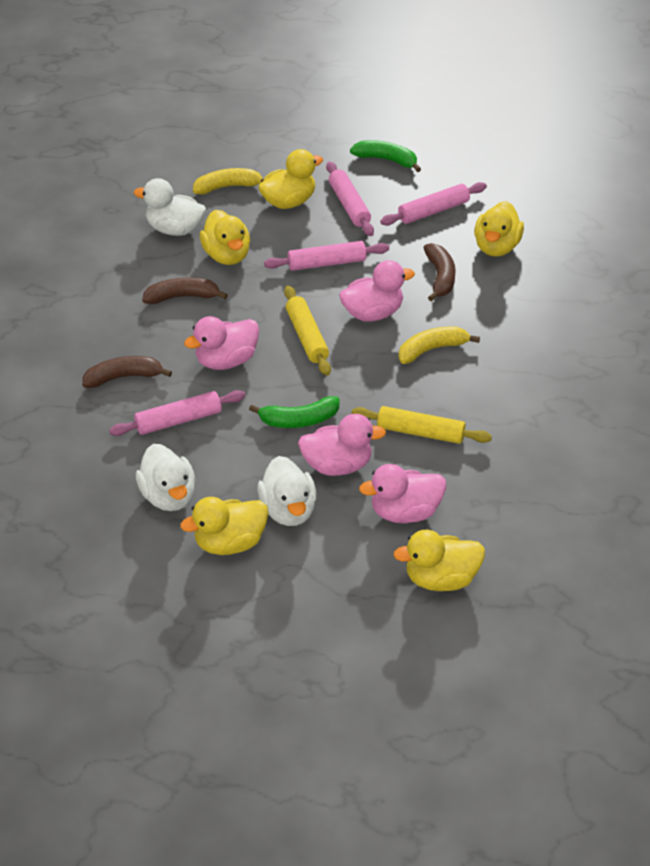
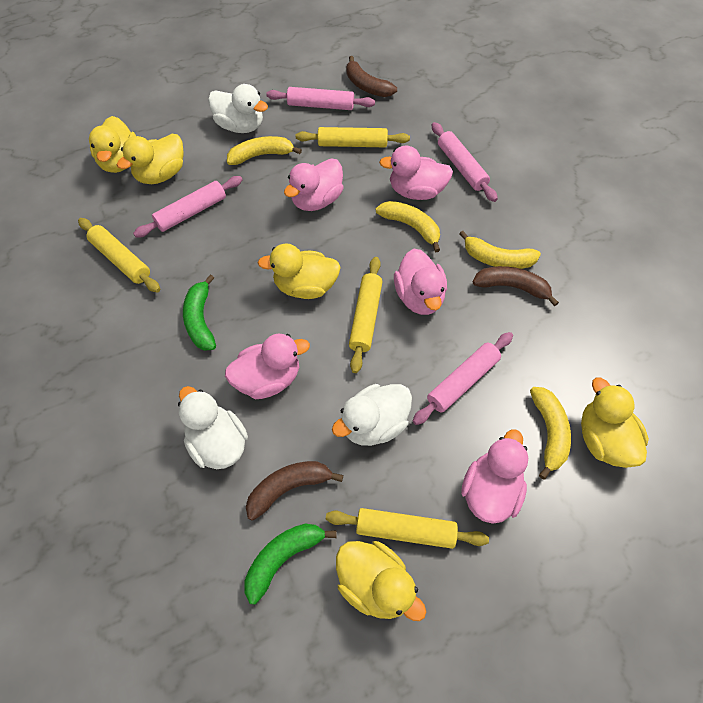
pink duck: 4 -> 5
yellow banana: 2 -> 4
yellow rolling pin: 2 -> 4

